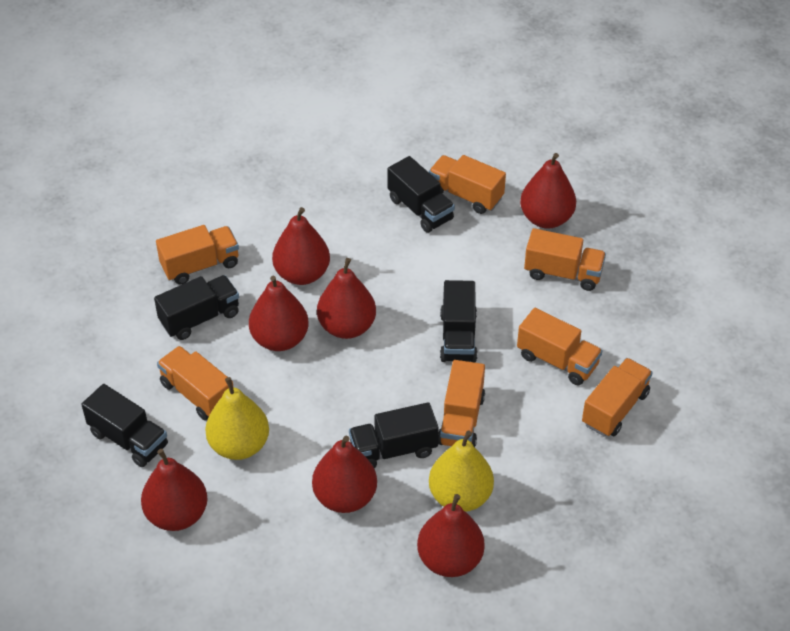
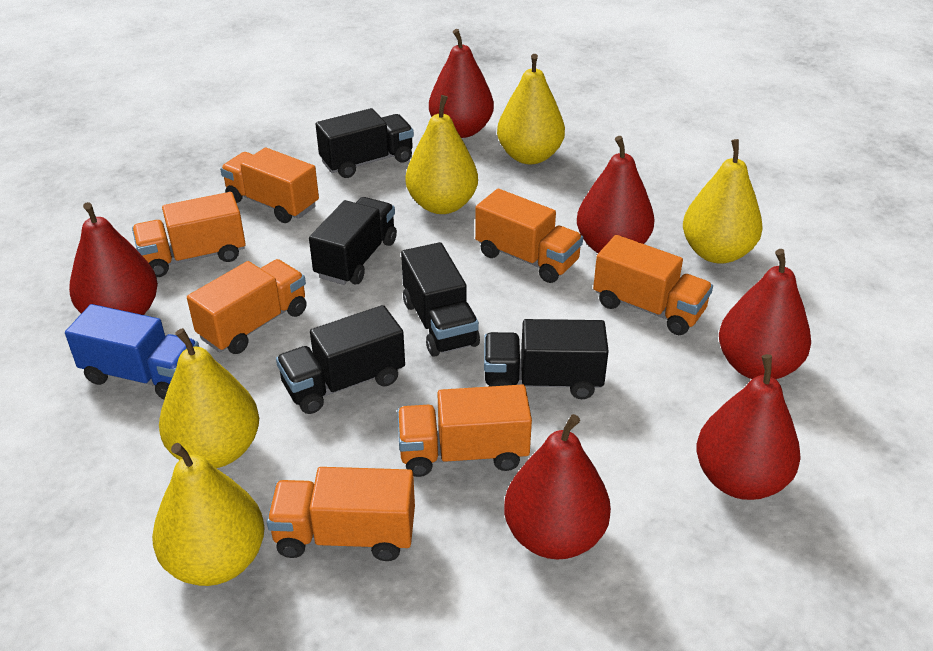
blue truck: 0 -> 1
red pear: 7 -> 6
yellow pear: 2 -> 5

